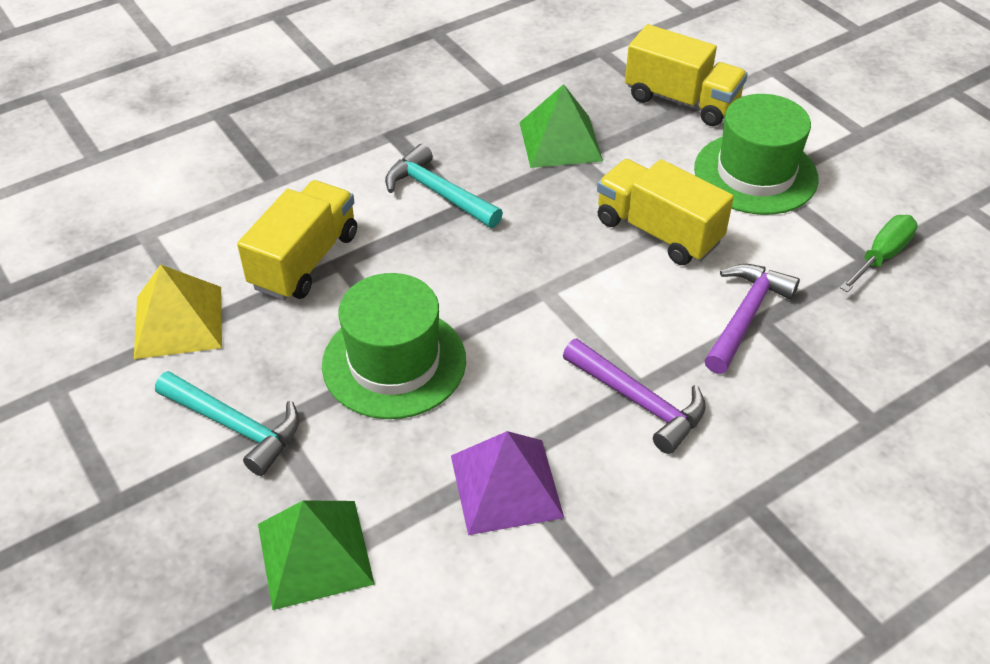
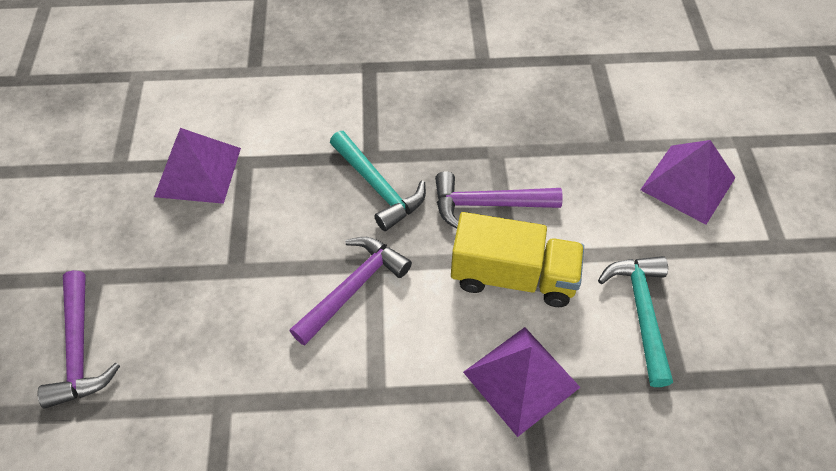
green hat: 2 -> 0
green pyramid: 2 -> 0
green screwdriver: 1 -> 0
purple hammer: 2 -> 3
purple pyramid: 1 -> 3
yellow pyramid: 1 -> 0
yellow truck: 3 -> 1

